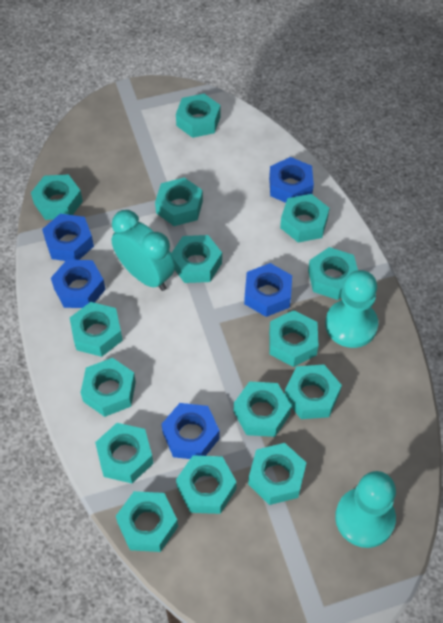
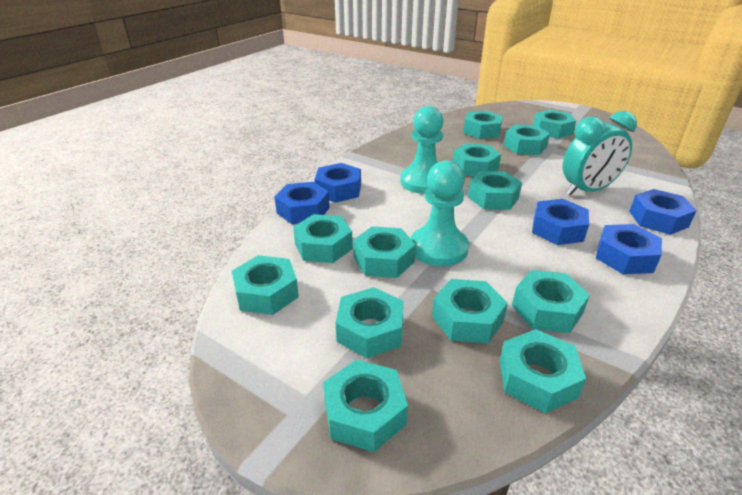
turquoise nut: 15 -> 13

